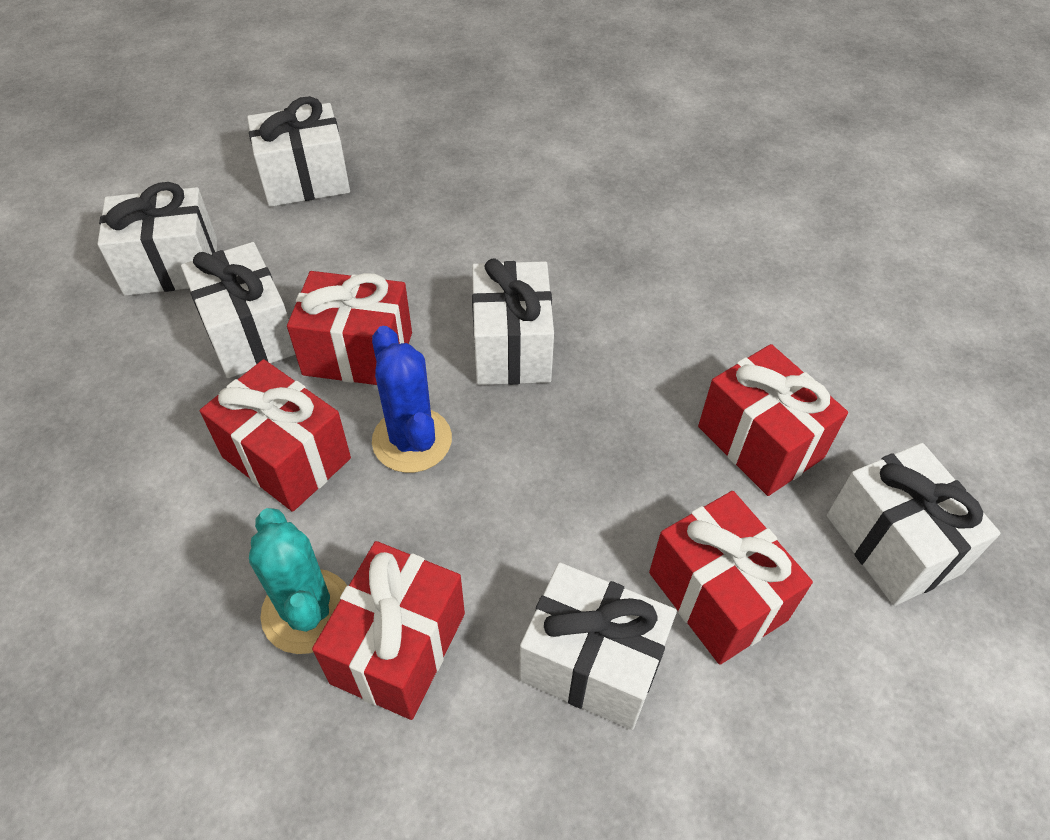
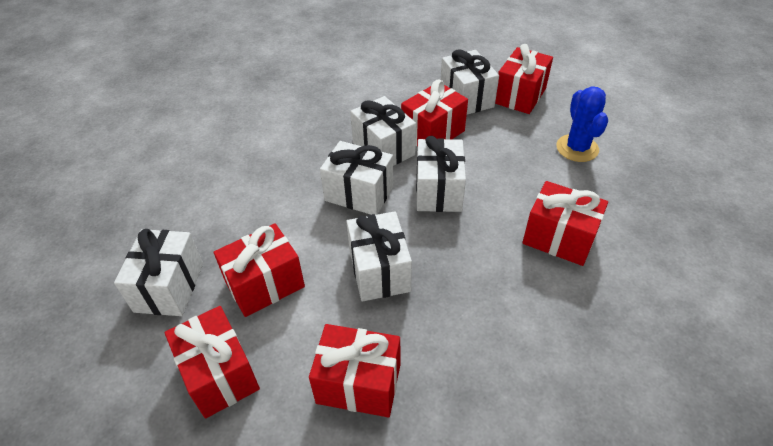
red gift: 5 -> 6
turquoise cactus: 1 -> 0

